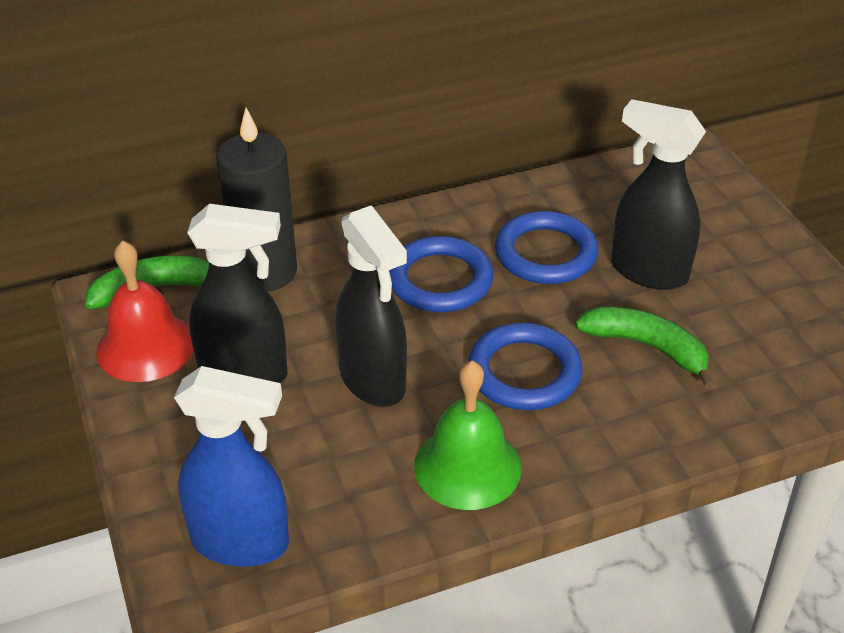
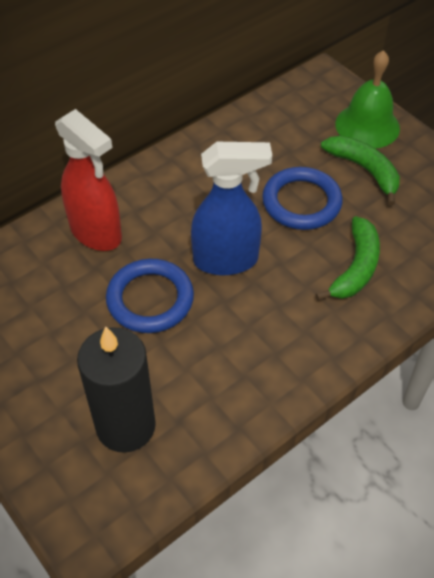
black spray bottle: 3 -> 0
blue ring: 3 -> 2
red bell: 1 -> 0
red spray bottle: 0 -> 1

